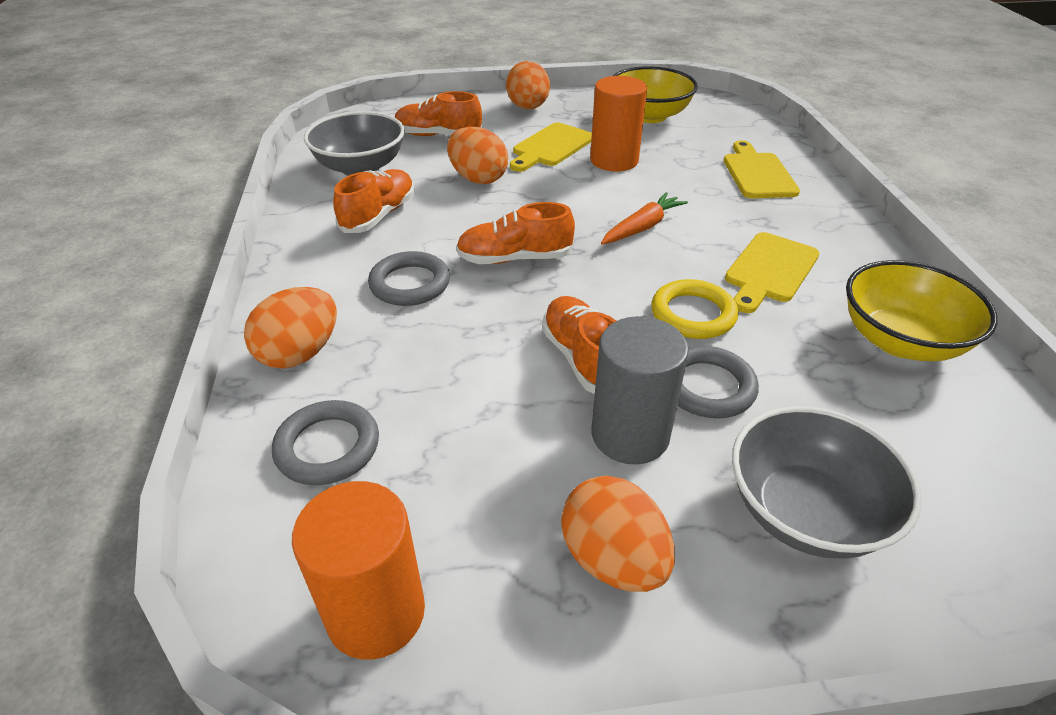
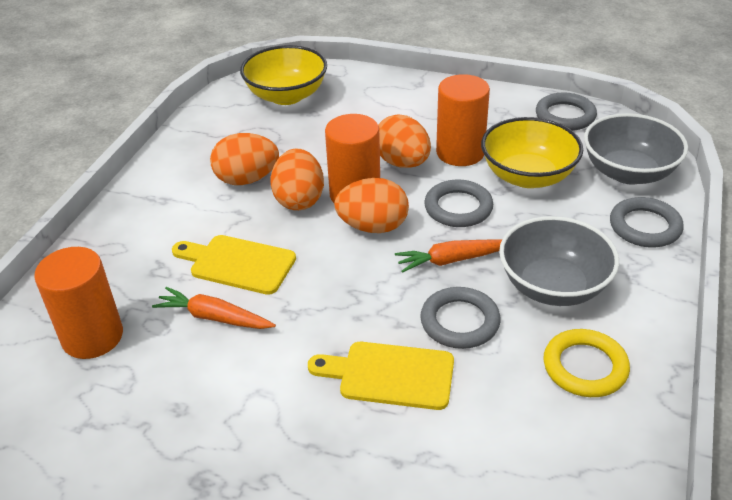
grey cylinder: 1 -> 0
grey ring: 3 -> 4
orange carrot: 1 -> 2
orange cylinder: 2 -> 3
orange shoe: 4 -> 0
yellow cutting board: 3 -> 2

